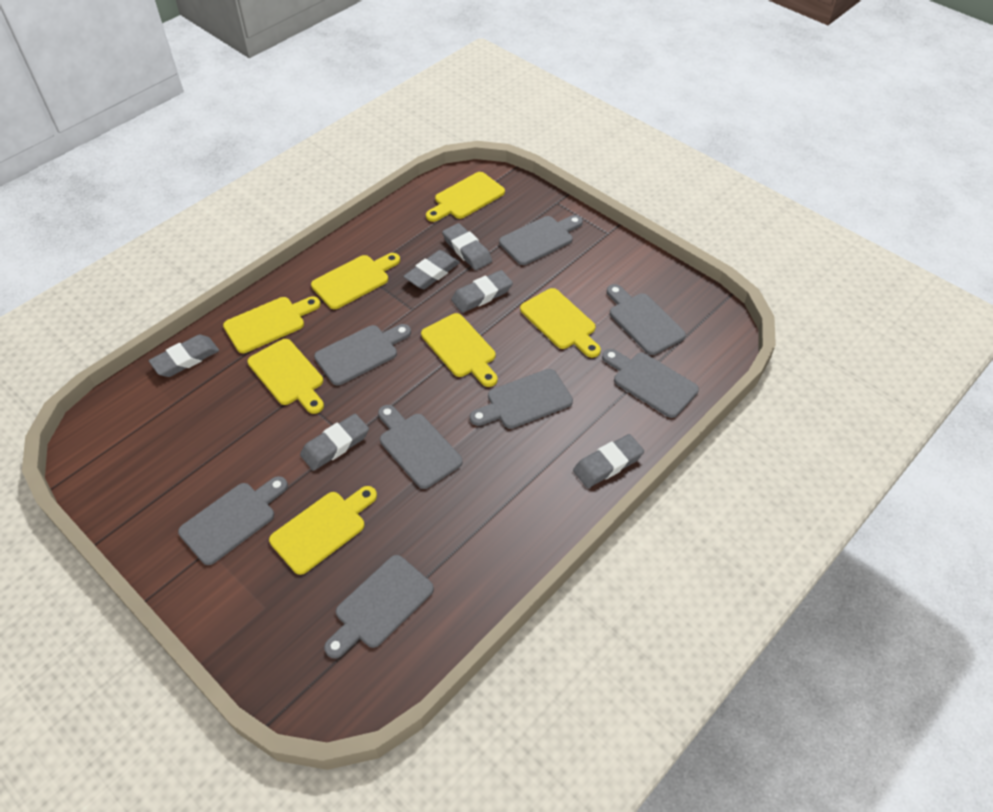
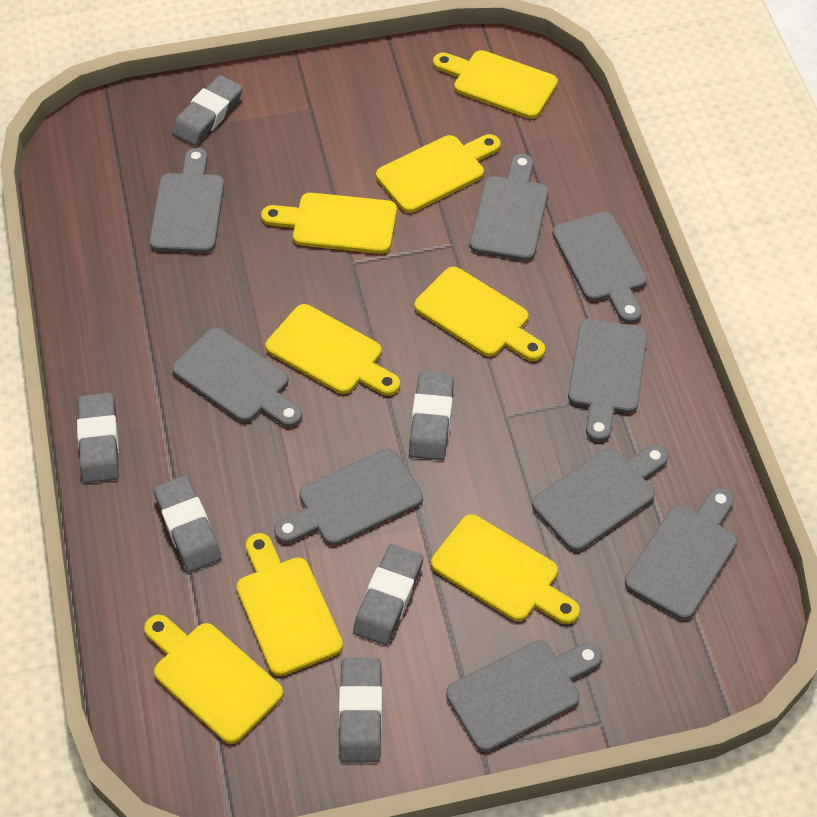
grey cutting board: 8 -> 9
yellow cutting board: 7 -> 8

